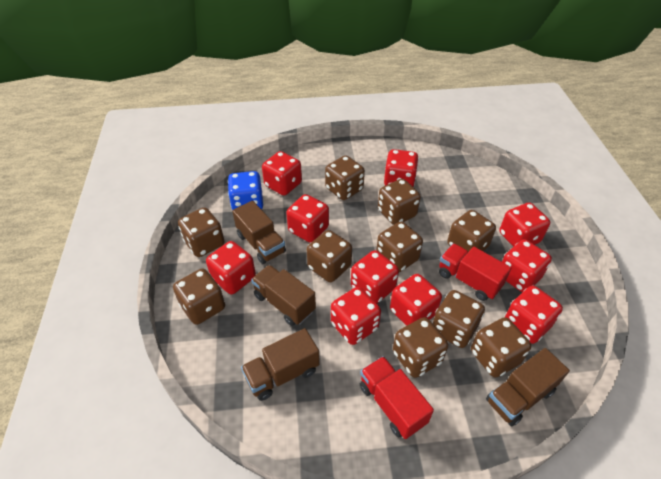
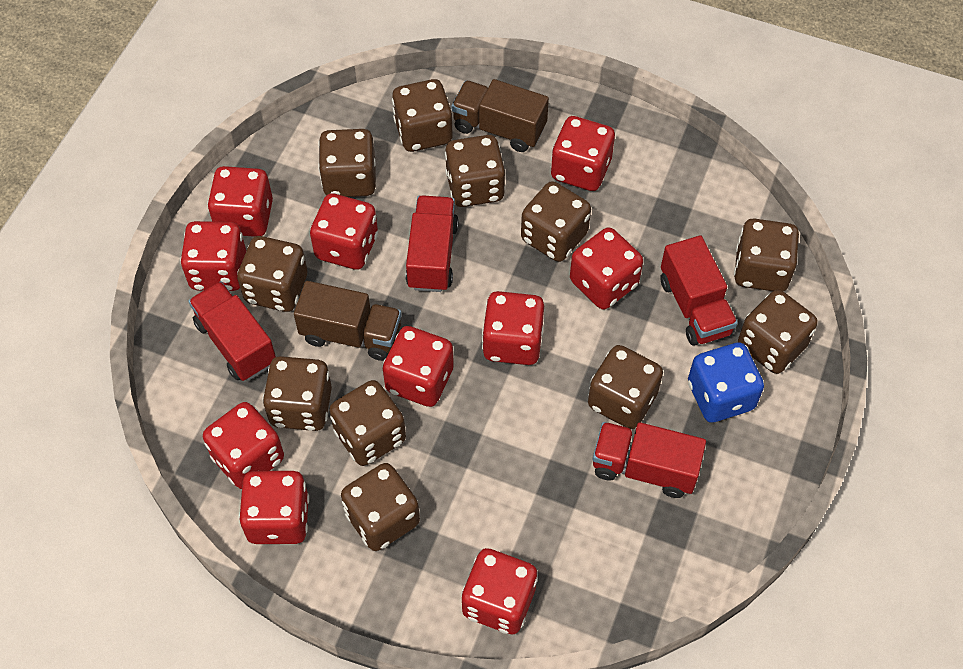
brown dice: 10 -> 11
brown truck: 4 -> 2
red truck: 2 -> 4

